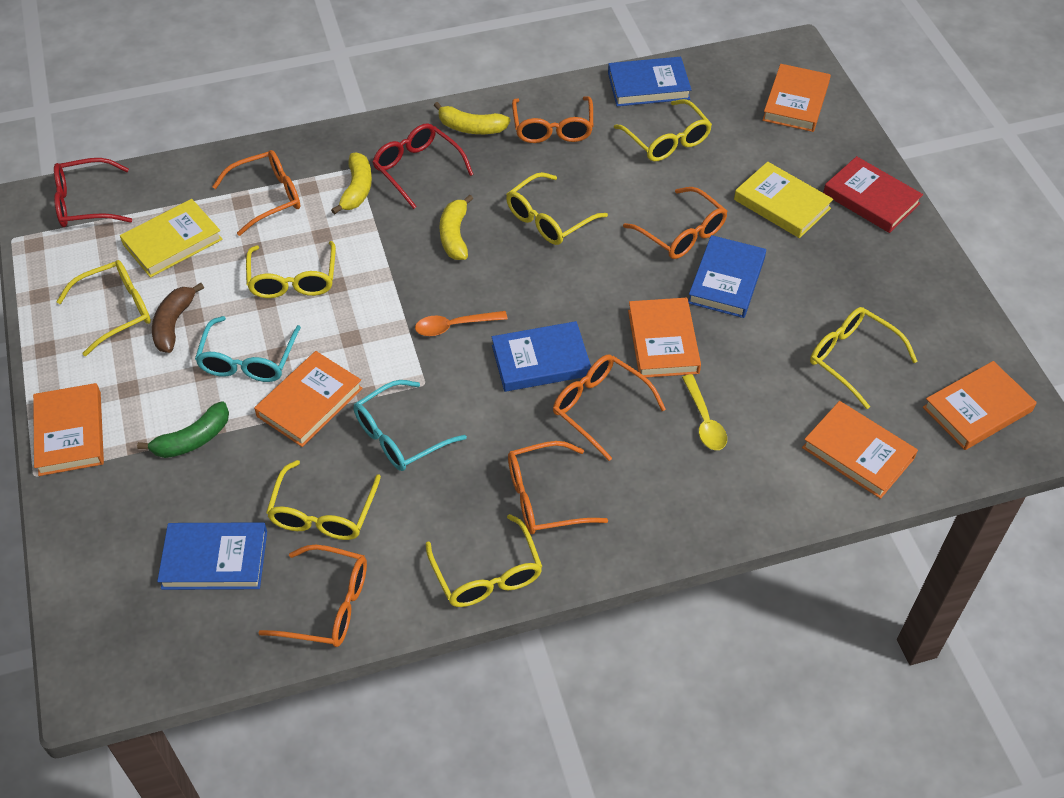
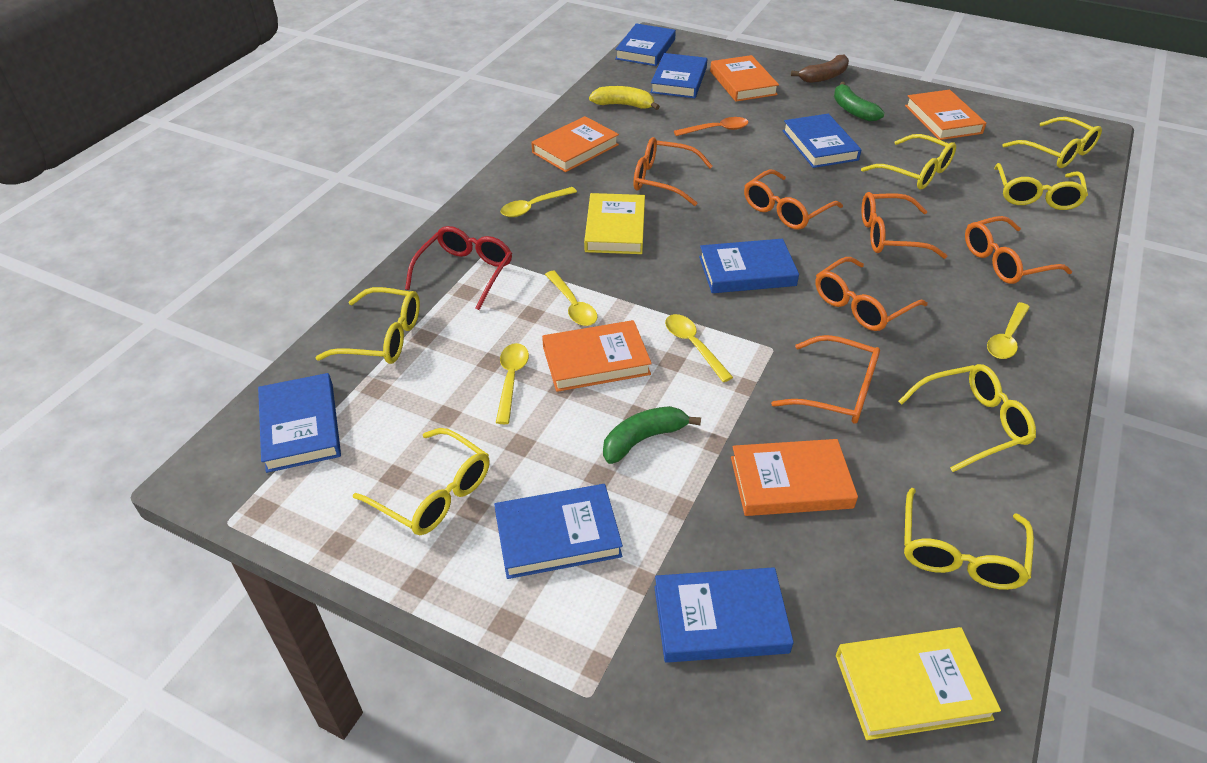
blue book: 4 -> 7
green banana: 1 -> 2
orange book: 6 -> 5
red book: 1 -> 0
red glasses: 2 -> 1
turquoise glasses: 2 -> 0
yellow banana: 3 -> 1
yellow spoon: 1 -> 5

